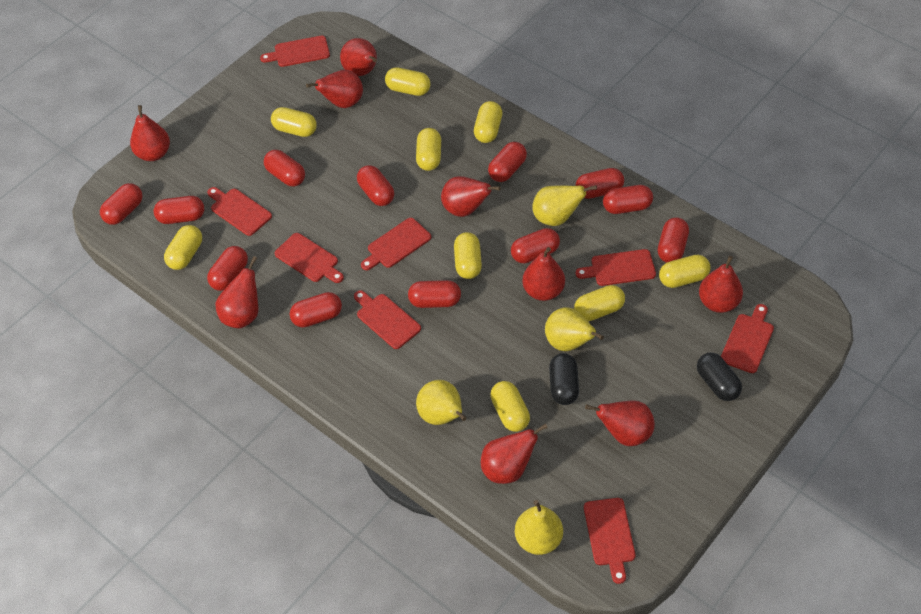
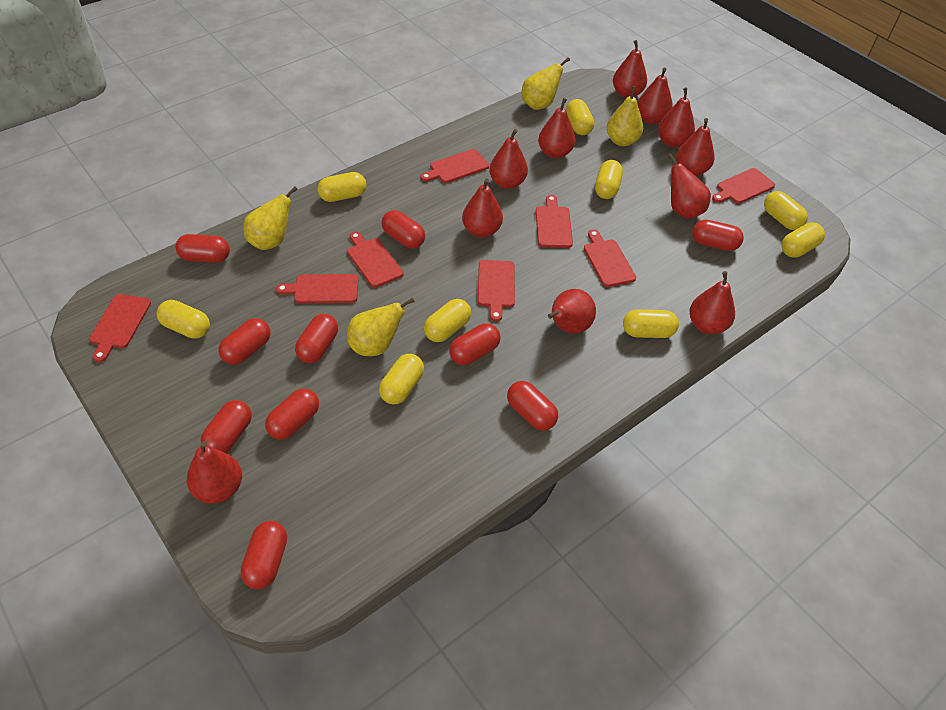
black capsule: 2 -> 0
red capsule: 12 -> 10
red pear: 9 -> 11

